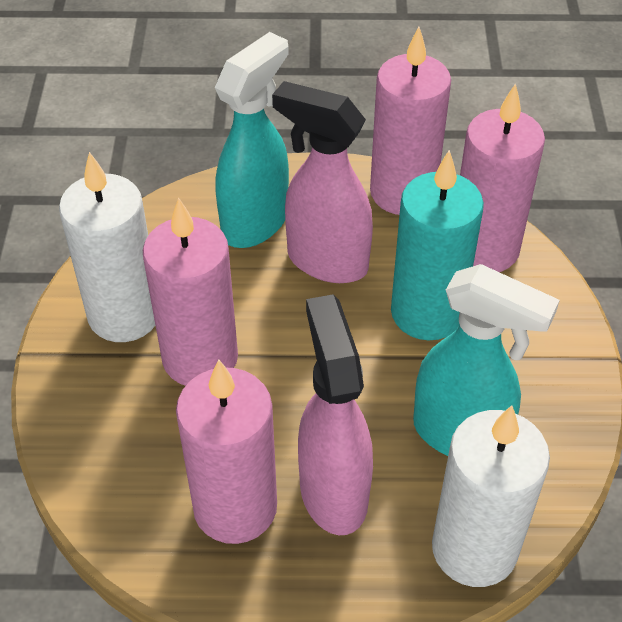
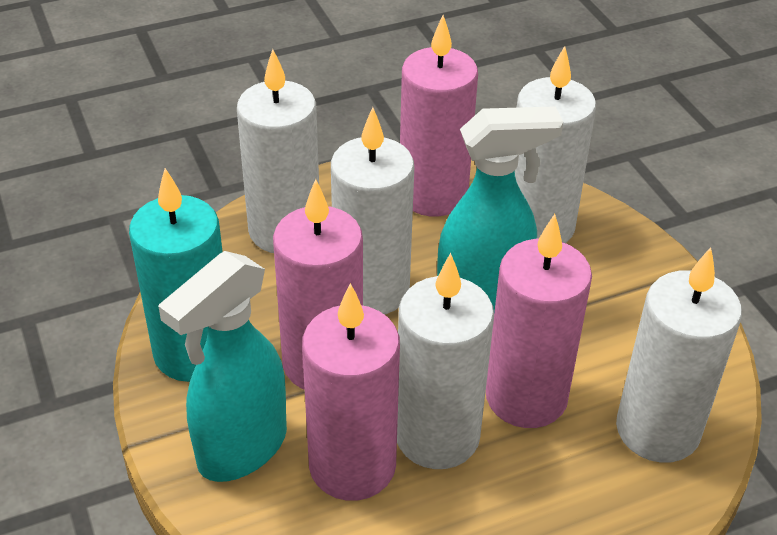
pink spray bottle: 2 -> 0
white candle: 2 -> 5

